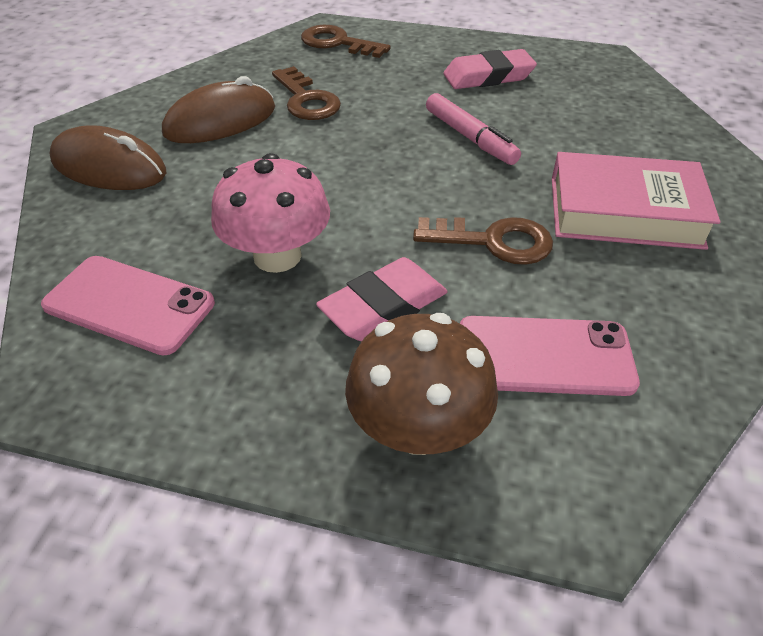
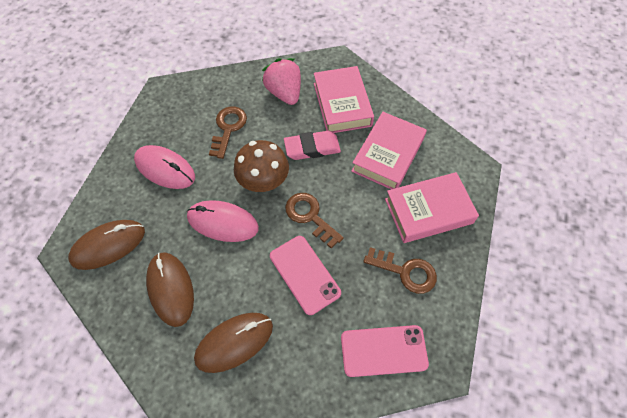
brown mouse: 2 -> 3
pink book: 1 -> 3
pink eraser: 2 -> 1
pink marker: 1 -> 0
pink mouse: 0 -> 2
pink mushroom: 1 -> 0
pink strawberry: 0 -> 1

